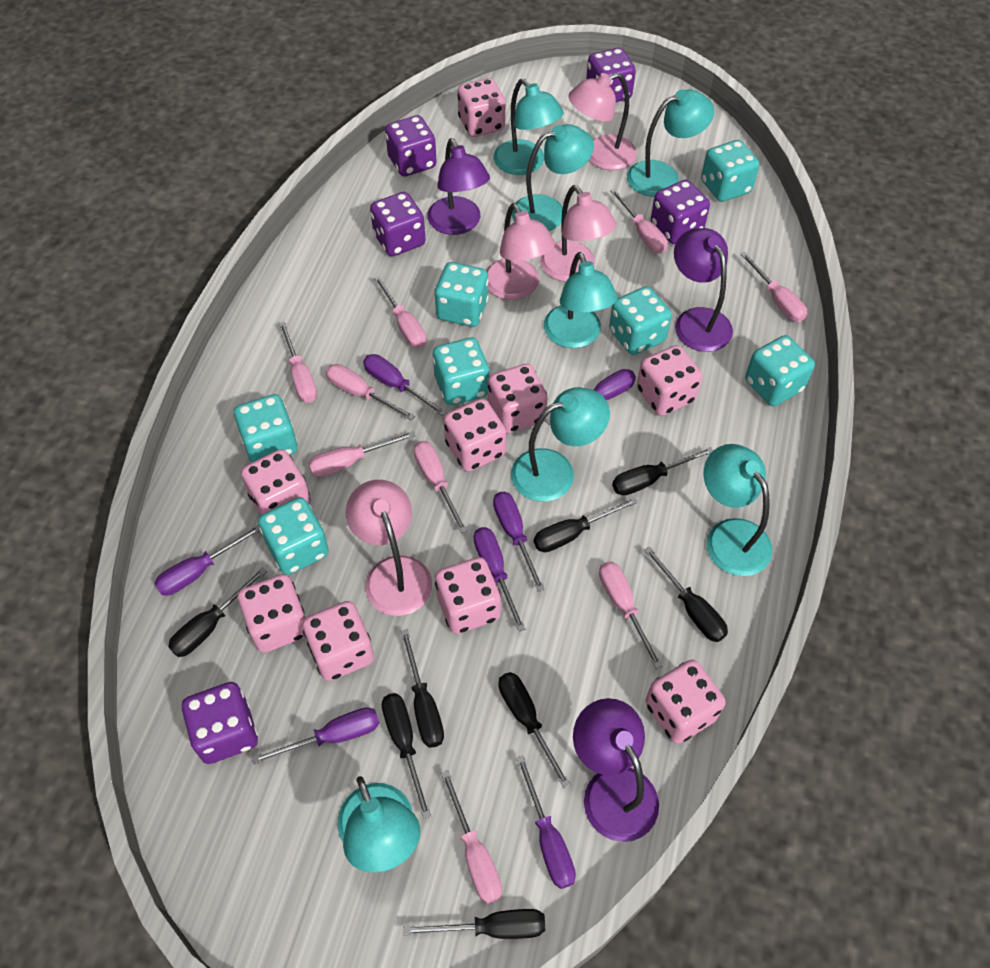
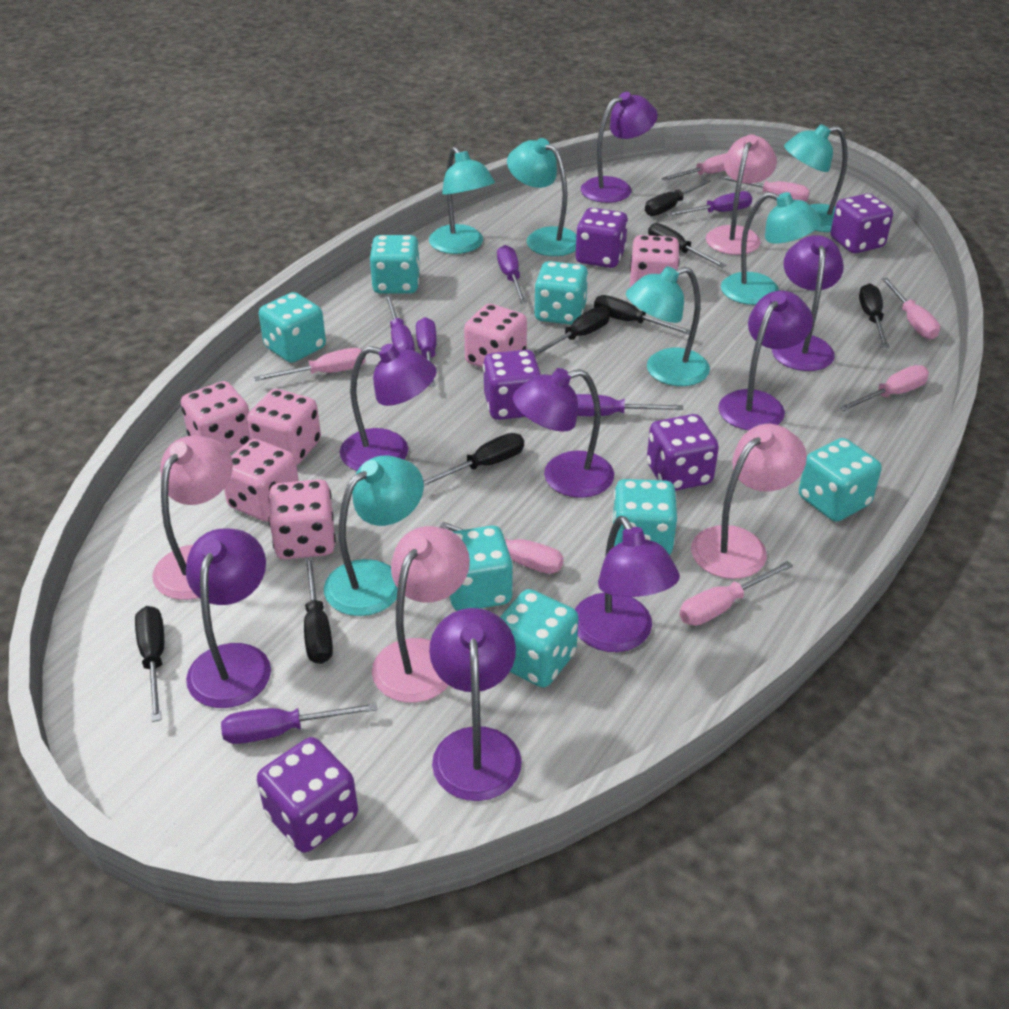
pink dice: 9 -> 6
pink screwdriver: 9 -> 7
purple lamp: 3 -> 8
purple screwdriver: 7 -> 6
turquoise lamp: 7 -> 6

